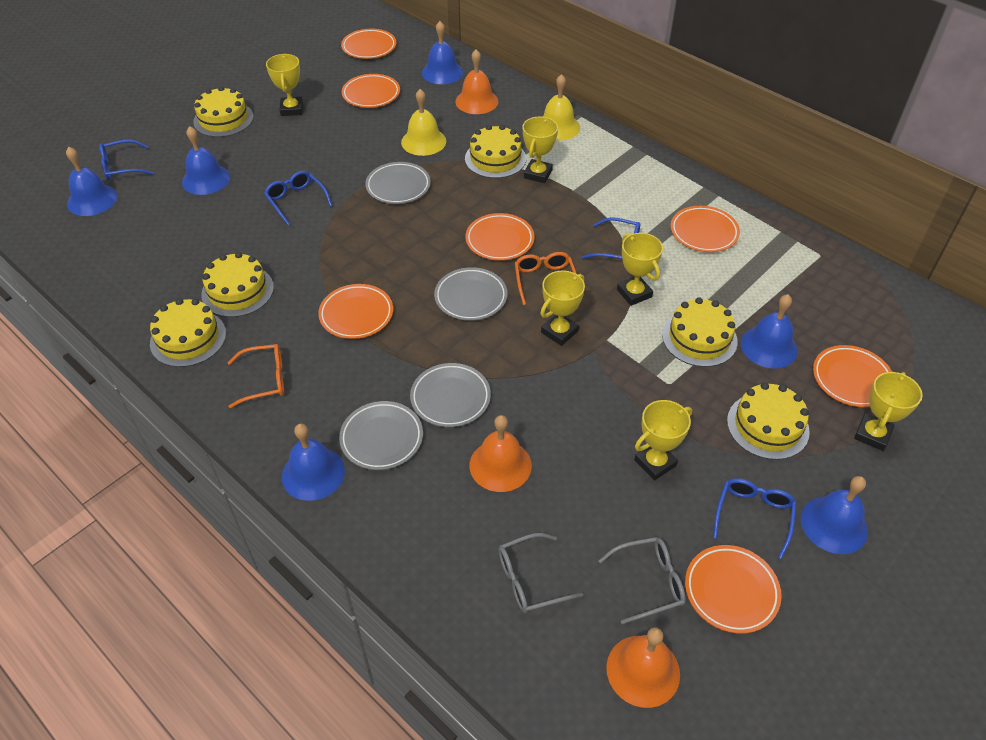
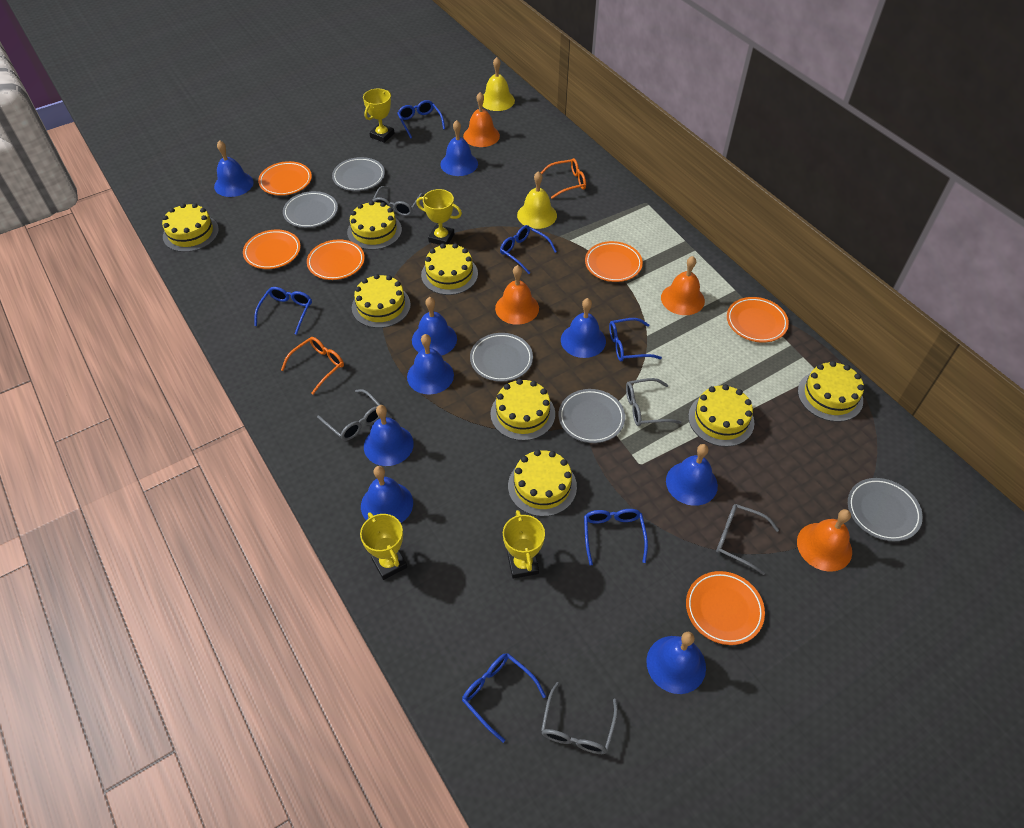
blue bell: 6 -> 9
blue glasses: 4 -> 6
grey glasses: 2 -> 5
grey plate: 4 -> 5
orange bell: 3 -> 4
orange plate: 7 -> 6
yellow cake: 6 -> 8
yellow trophy: 6 -> 4

